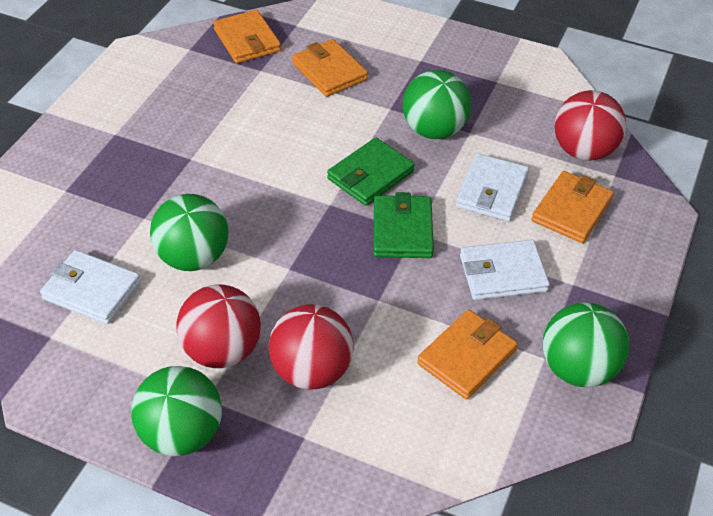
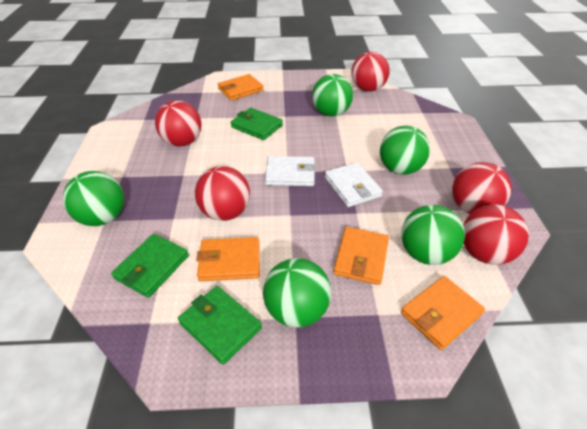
green ball: 4 -> 5
green wallet: 2 -> 3
red ball: 3 -> 5
white wallet: 3 -> 2

